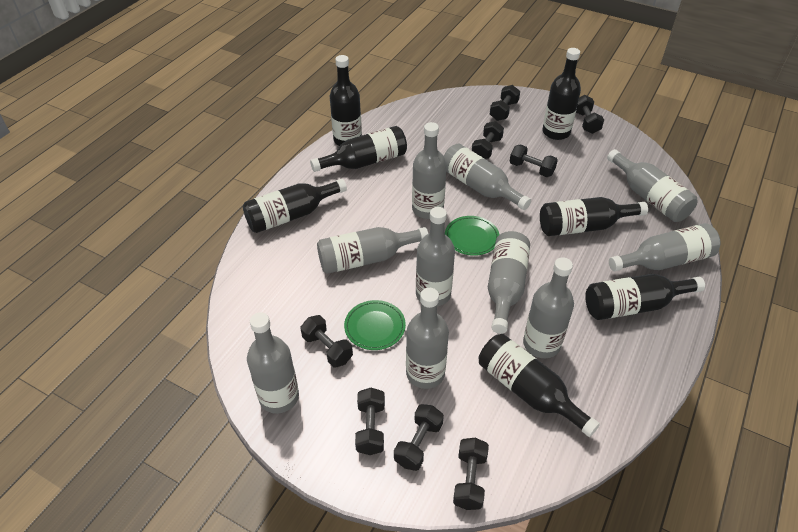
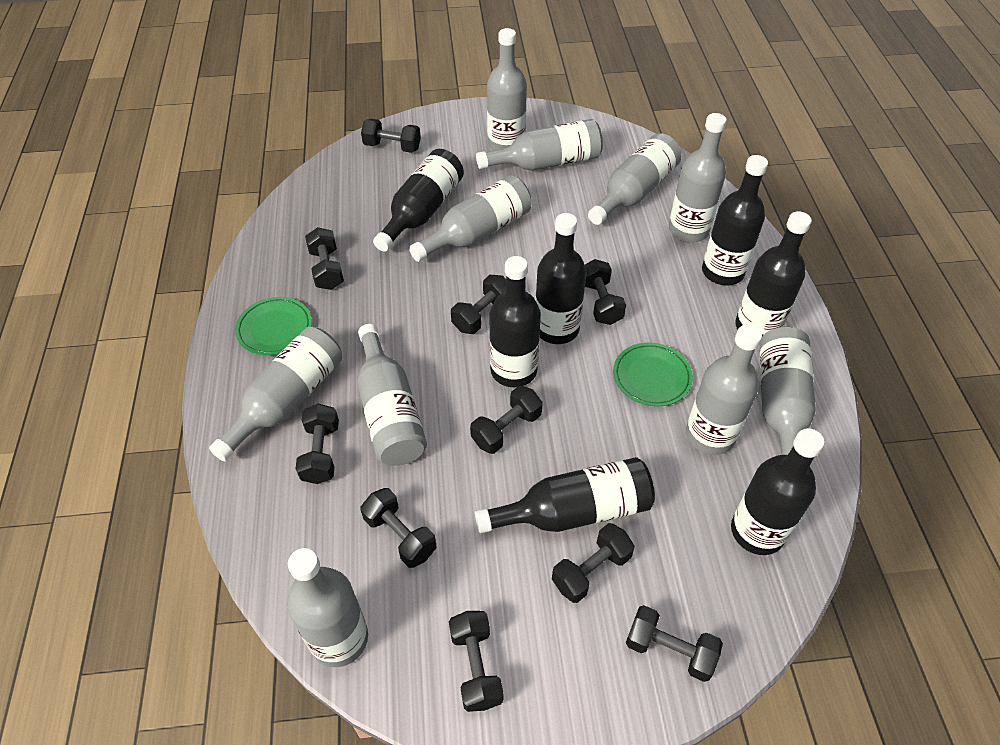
black dumbbell: 8 -> 10

